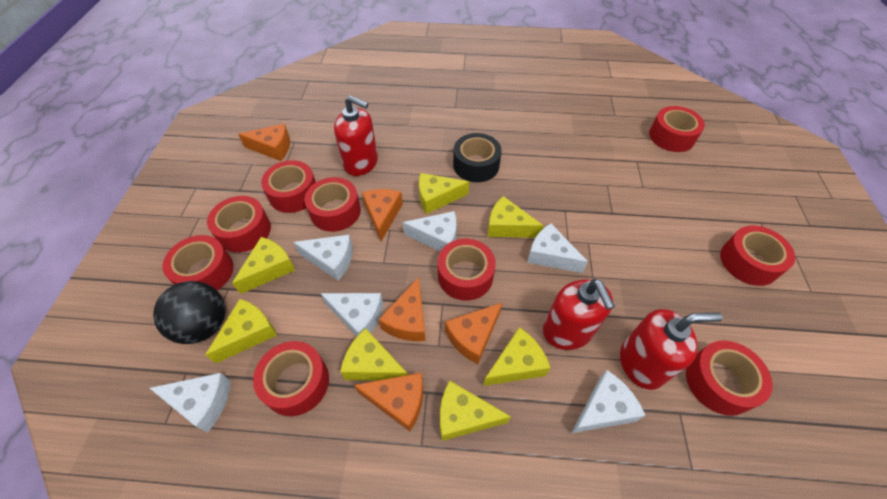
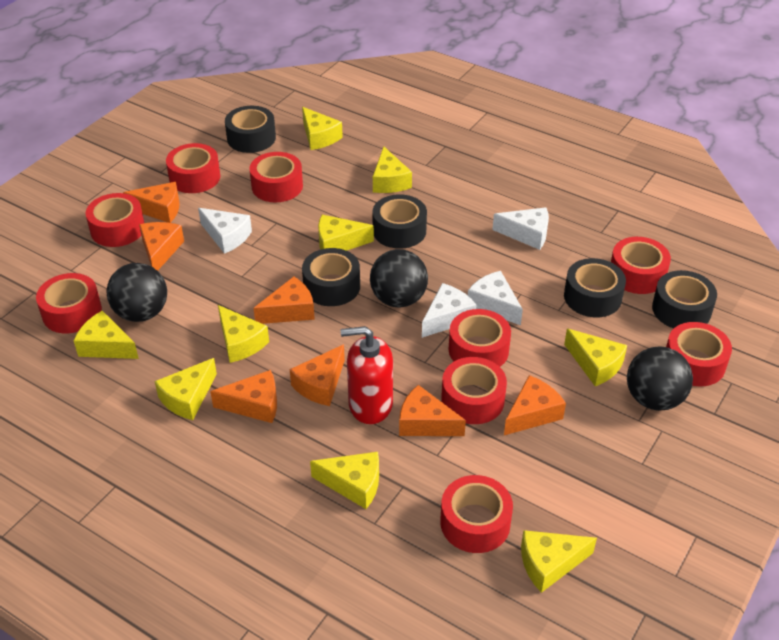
black ball: 1 -> 3
black tape: 1 -> 5
orange cheese: 5 -> 7
red soap dispenser: 3 -> 1
white cheese: 6 -> 4
yellow cheese: 7 -> 9

